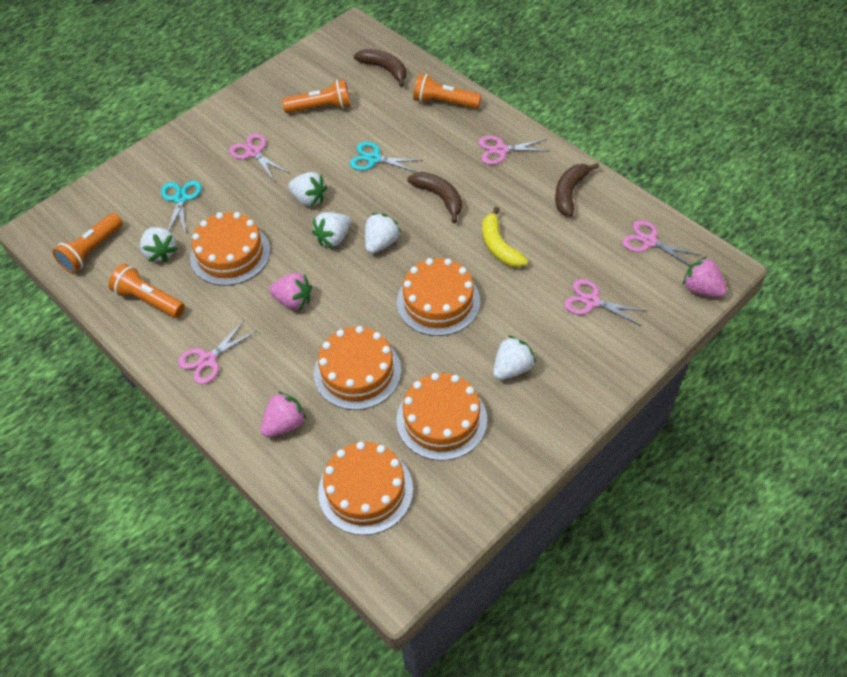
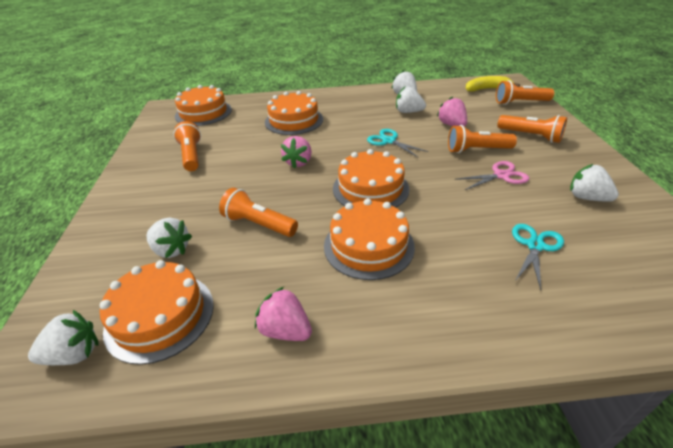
brown banana: 3 -> 0
orange flashlight: 4 -> 5
pink scissors: 5 -> 1

